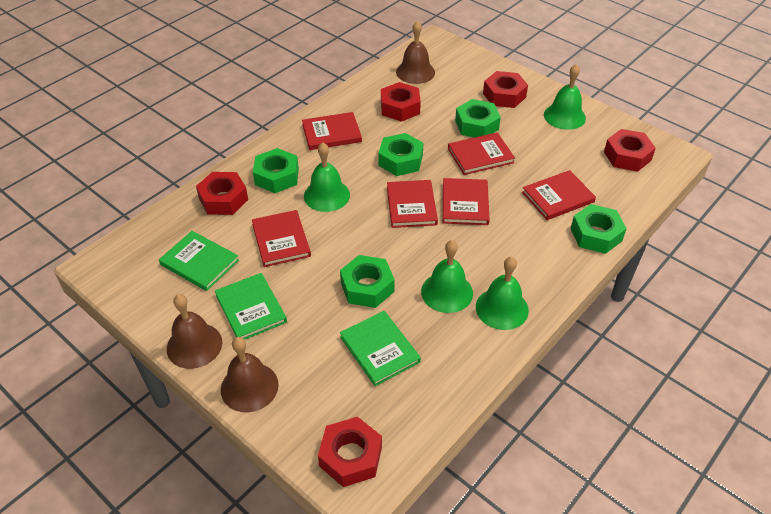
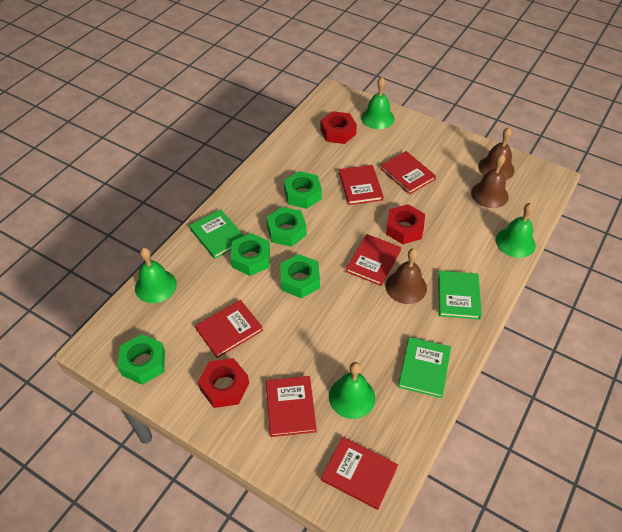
red nut: 5 -> 3

